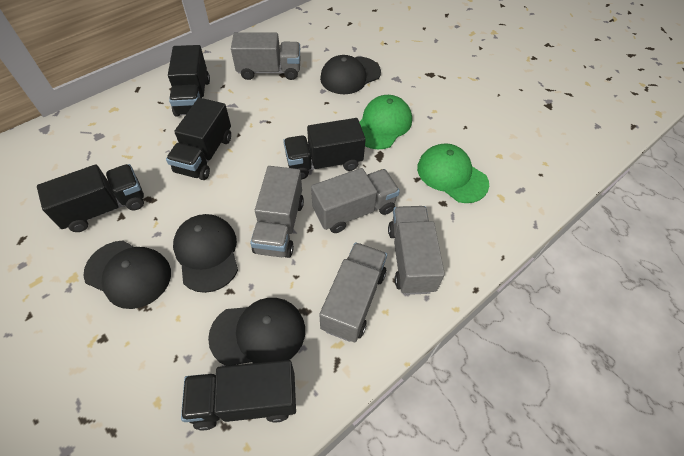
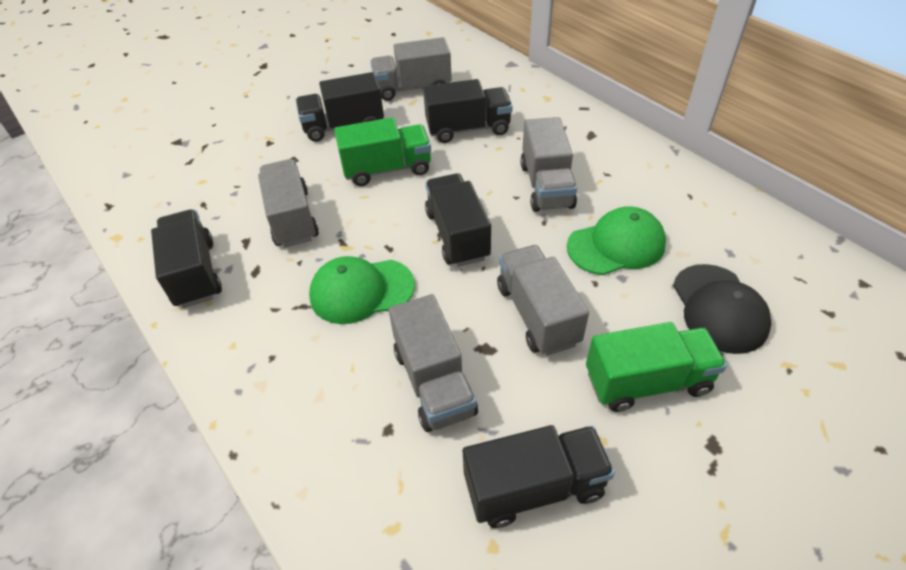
black cap: 4 -> 1
green truck: 0 -> 2

